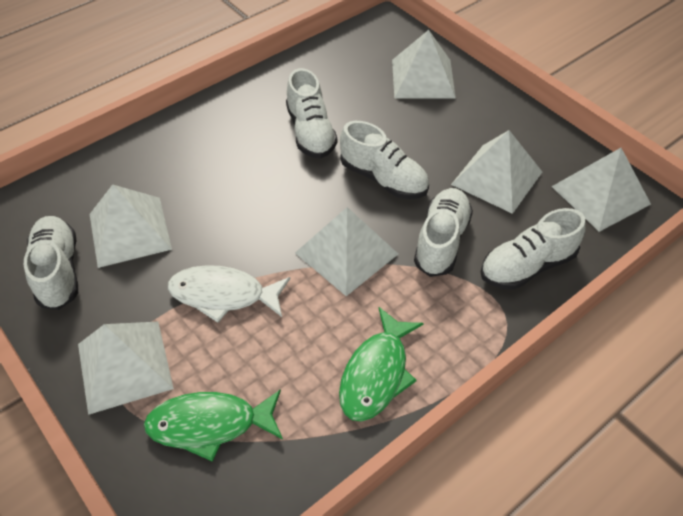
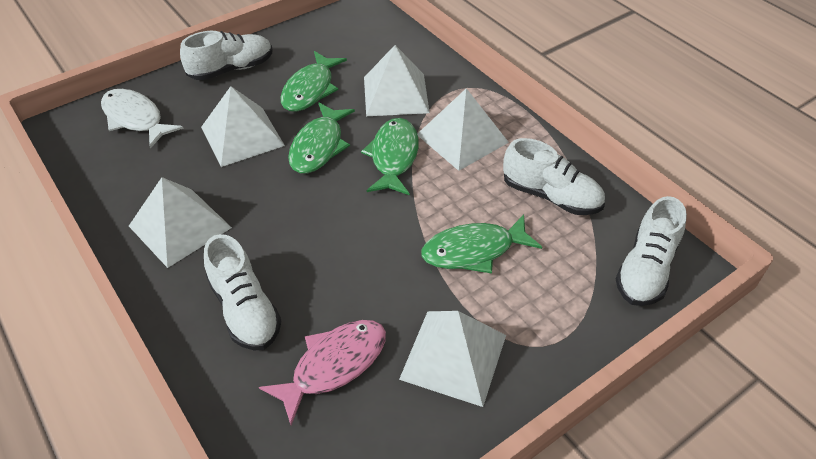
green fish: 2 -> 4
pink fish: 0 -> 1
white pyramid: 6 -> 5
white shoe: 5 -> 4

